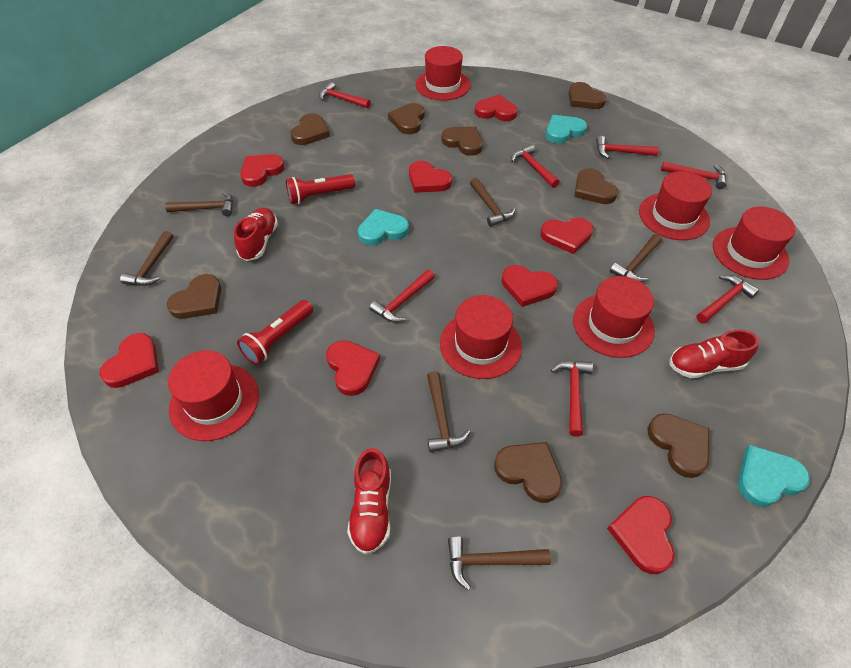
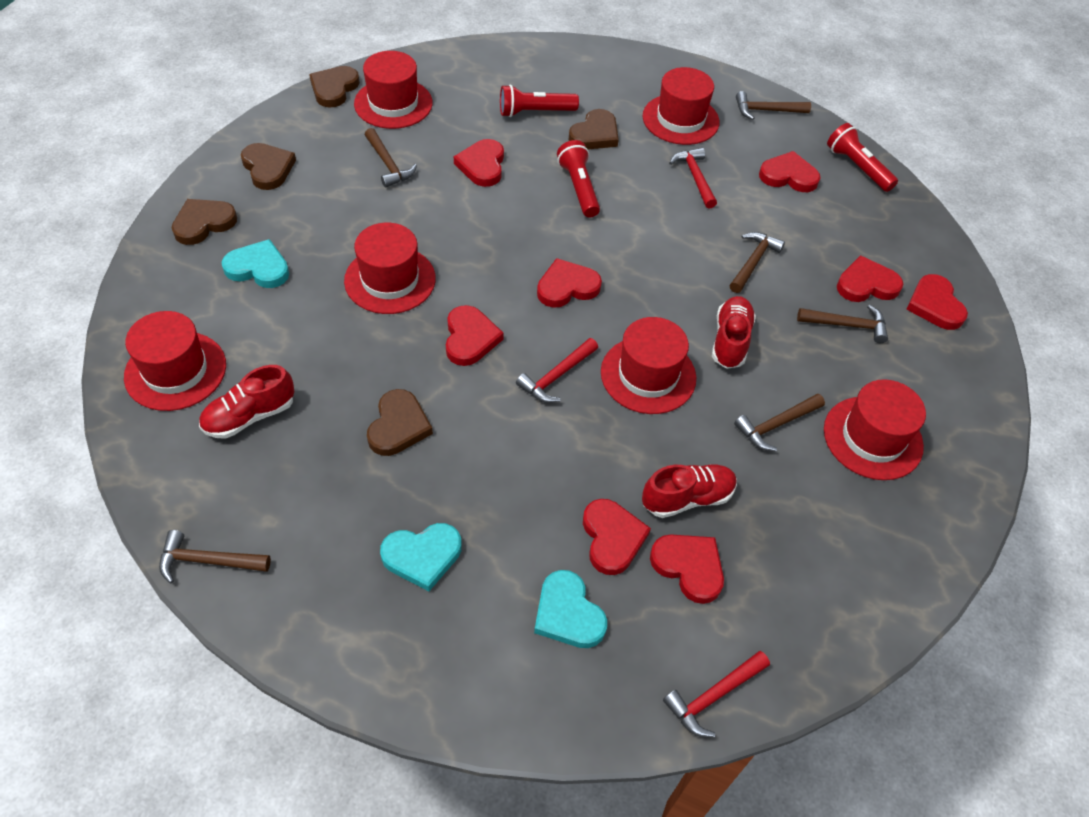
brown heart: 8 -> 5
red flashlight: 2 -> 3
red hammer: 7 -> 3

